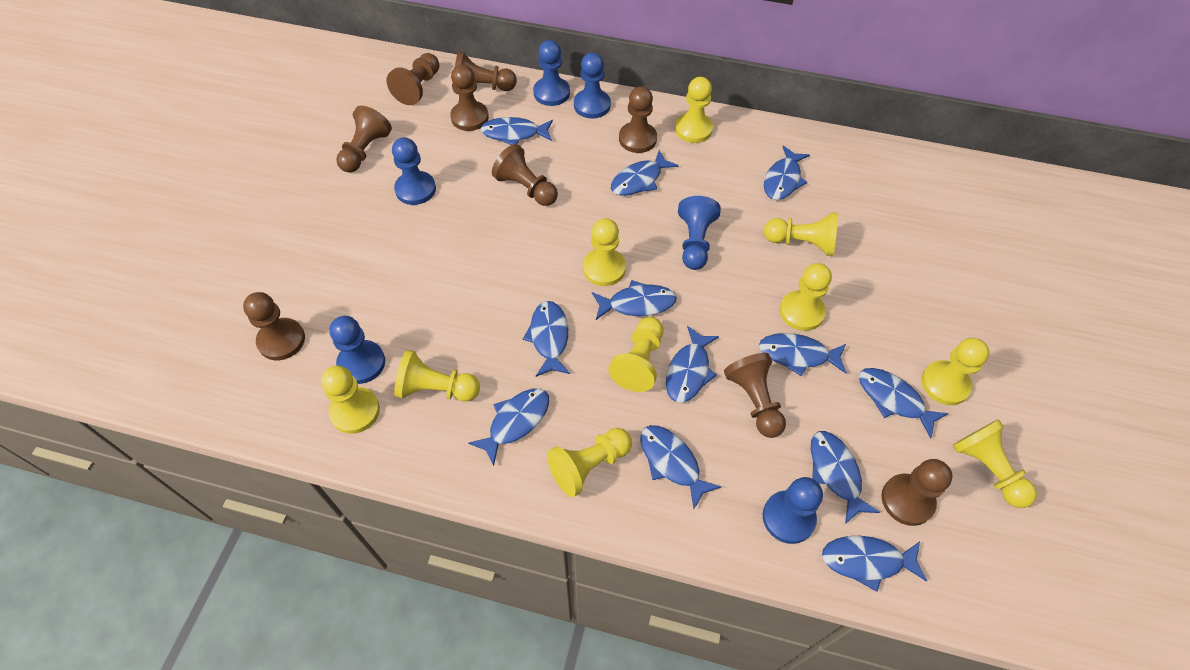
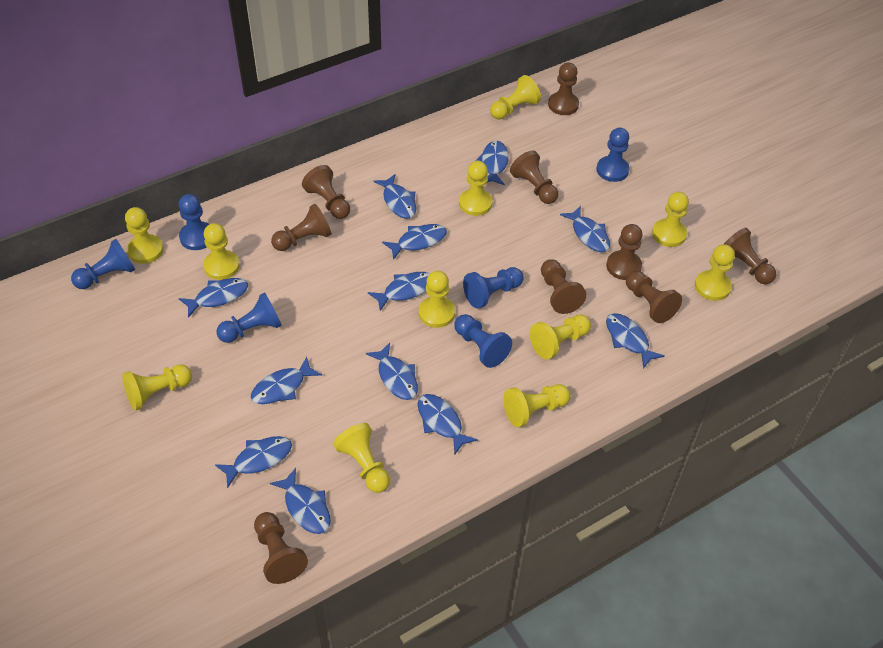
yellow pawn: 10 -> 11

